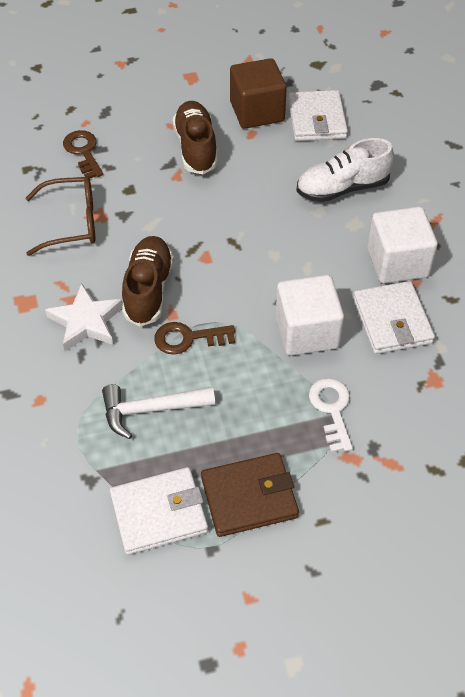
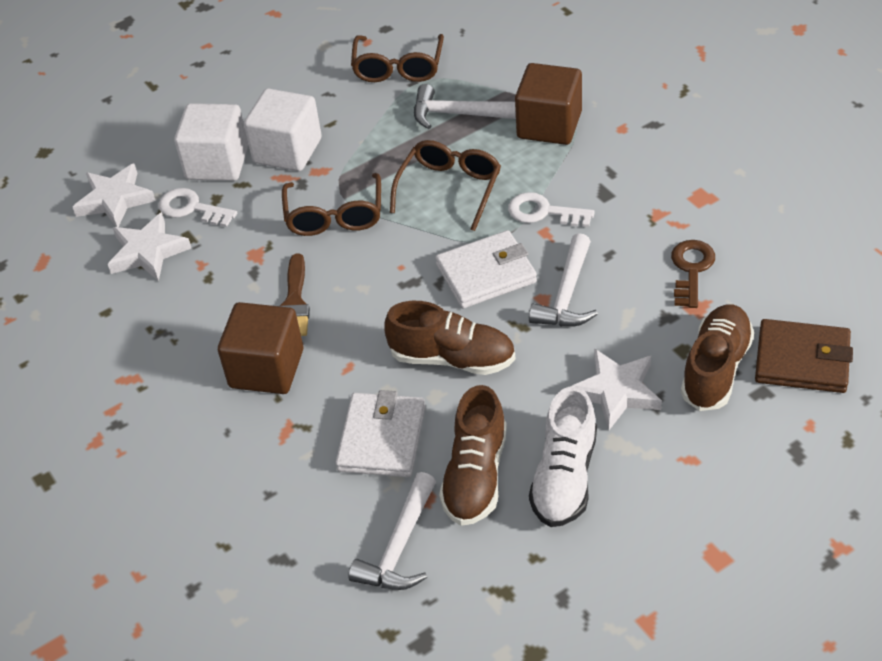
brown brush: 0 -> 1
brown cube: 1 -> 2
brown glasses: 1 -> 3
brown key: 2 -> 1
brown shoe: 2 -> 3
white hammer: 1 -> 3
white key: 1 -> 2
white star: 1 -> 3
white wallet: 3 -> 2

